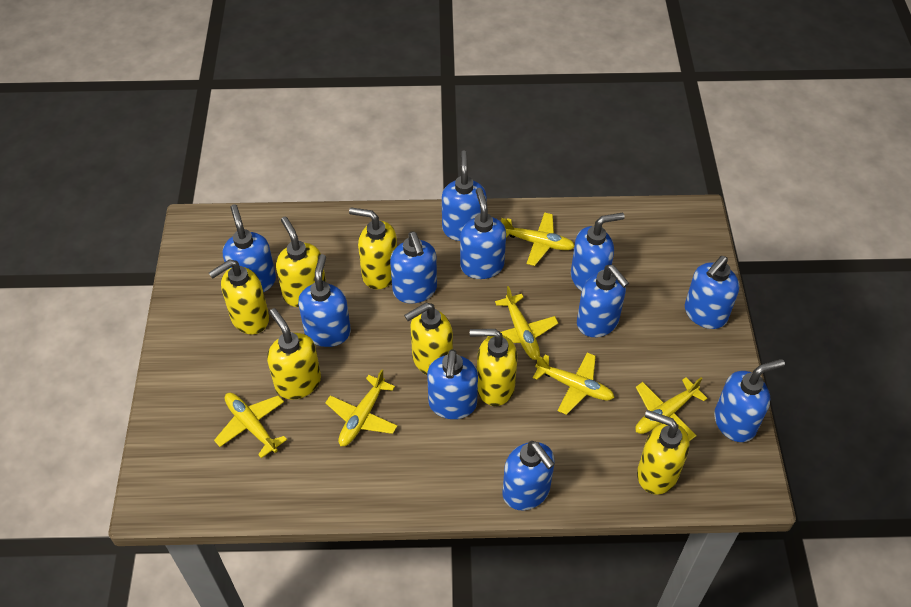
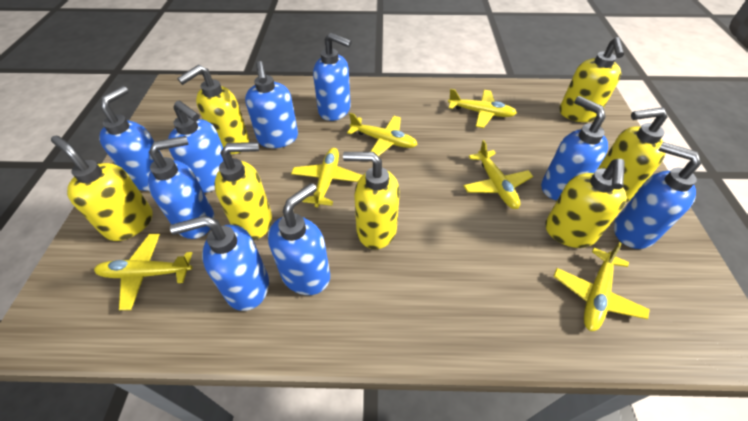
blue soap dispenser: 11 -> 9

